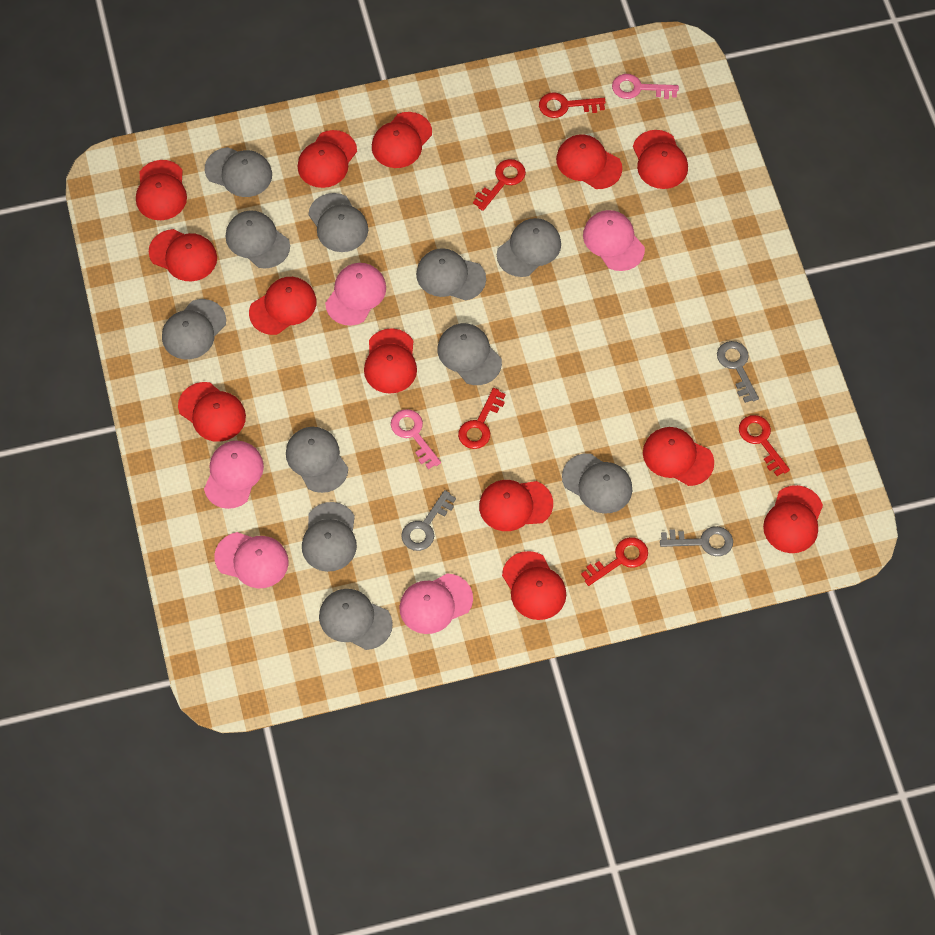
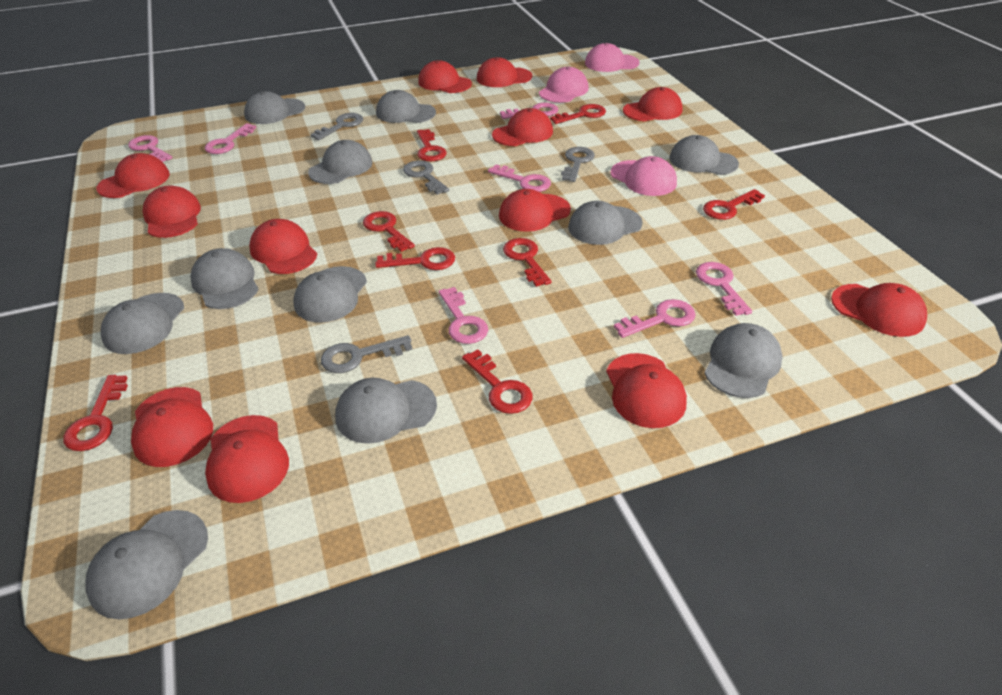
grey key: 3 -> 4
pink cap: 5 -> 3
pink key: 2 -> 7
red cap: 13 -> 12
red key: 5 -> 8

